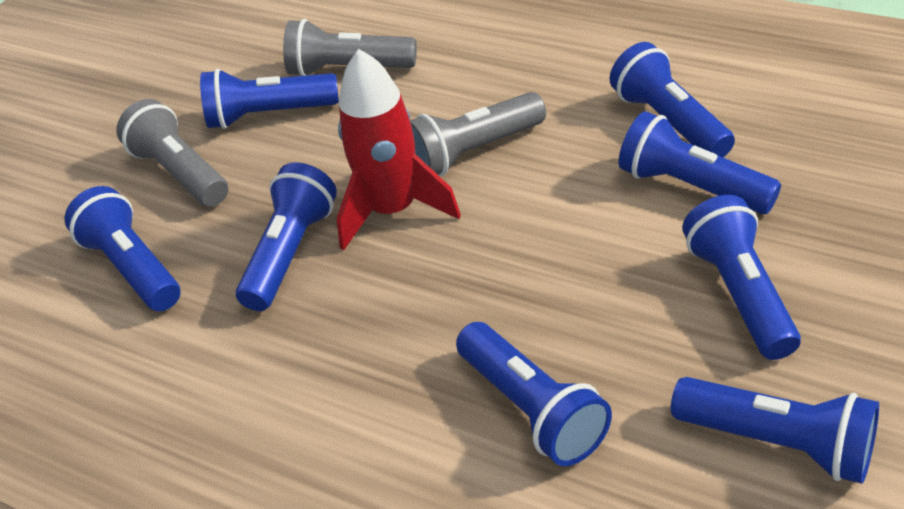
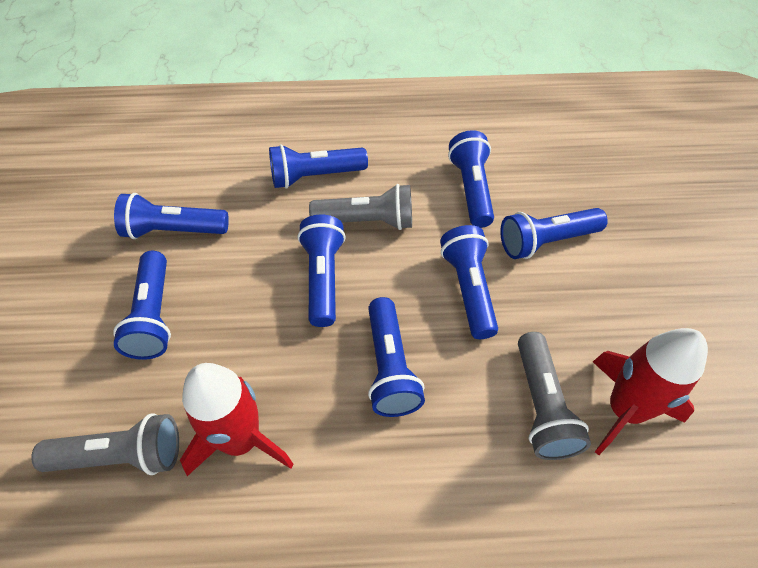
red rocket: 1 -> 2

